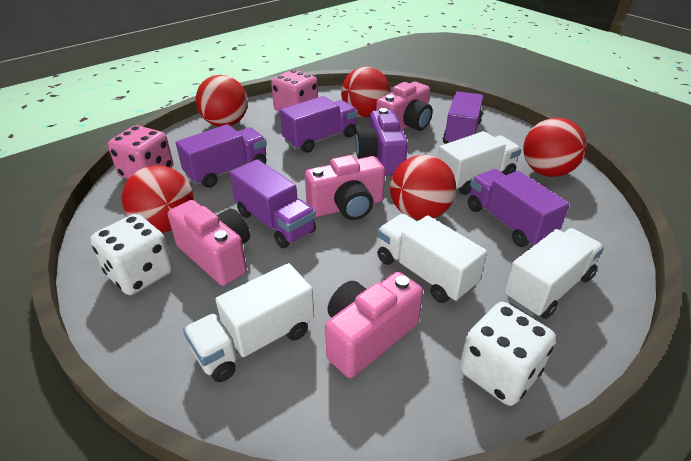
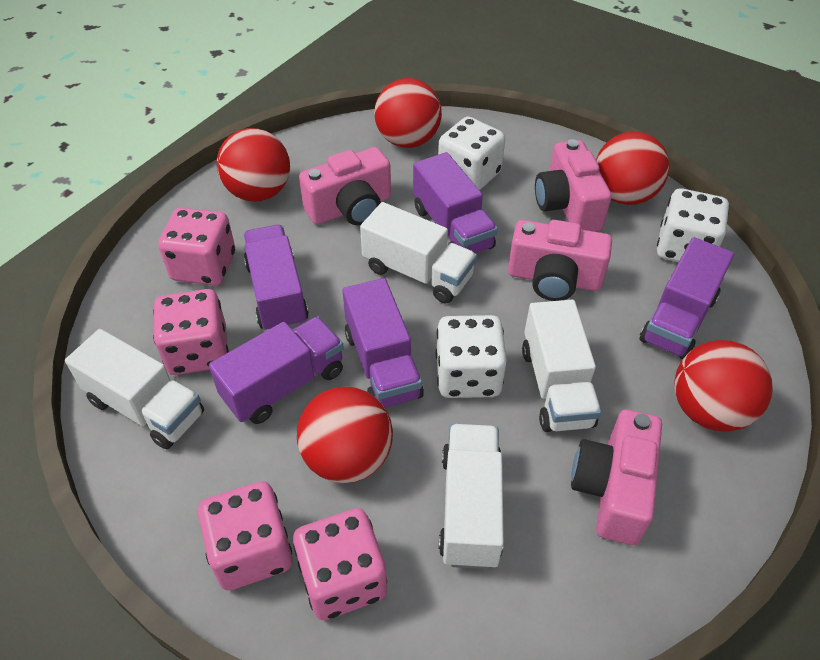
pink dice: 2 -> 4
purple camera: 1 -> 0
white dice: 2 -> 3

